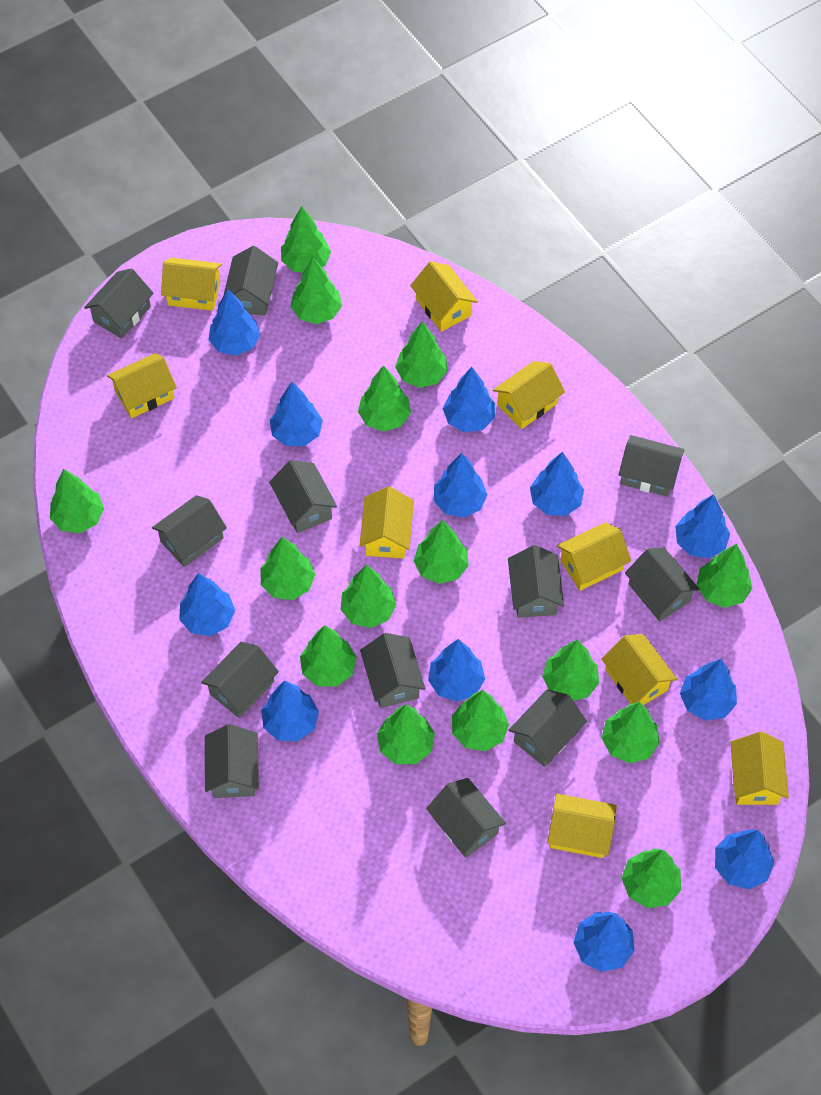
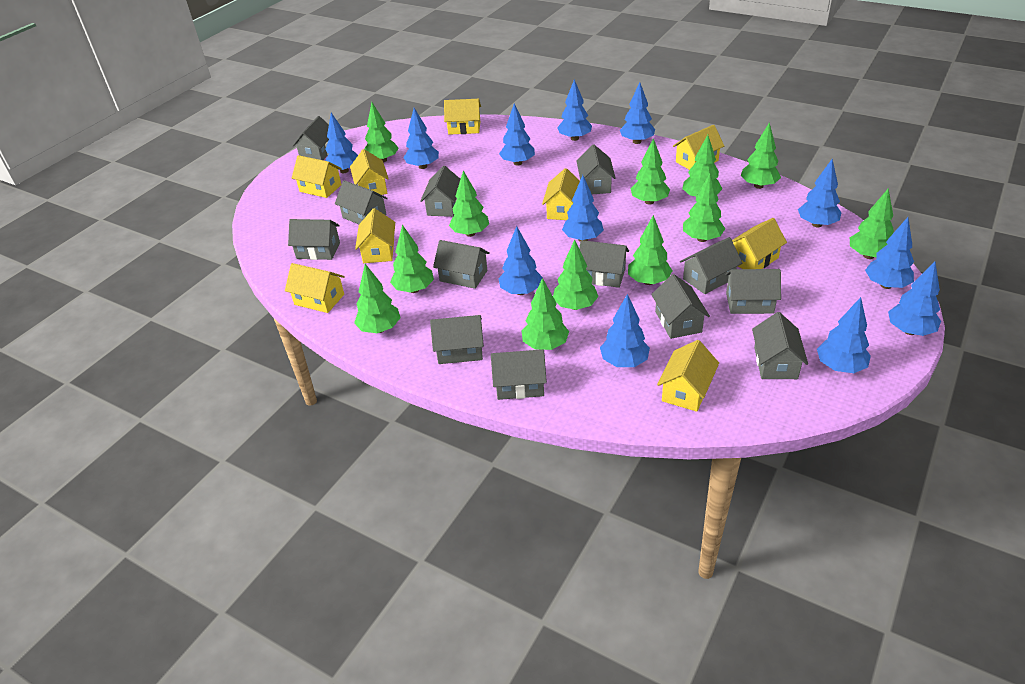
green tree: 15 -> 12
grey house: 12 -> 13

